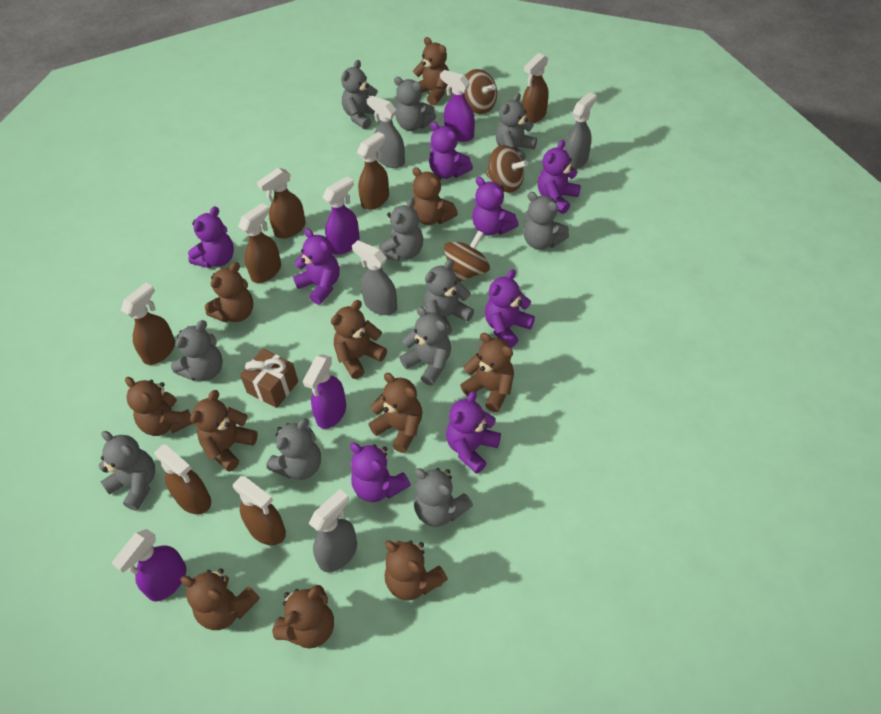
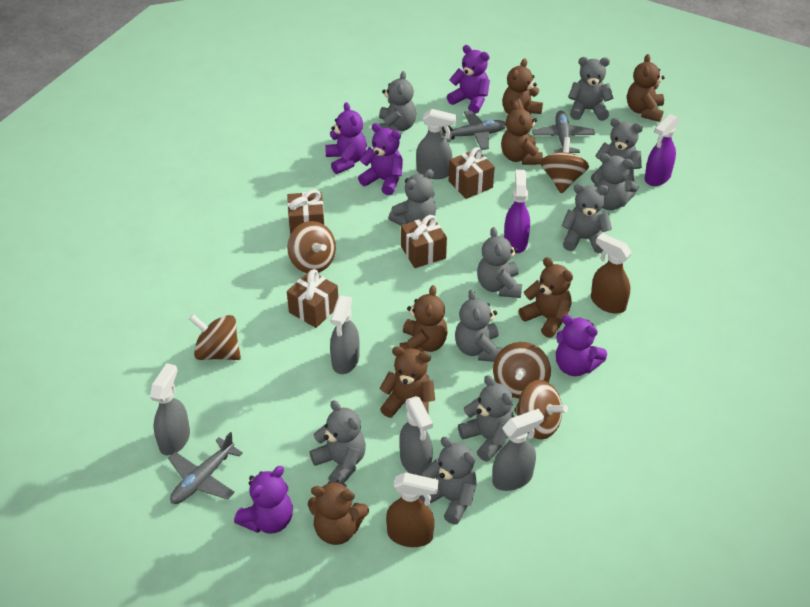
brown gift: 1 -> 4
brown spinning top: 3 -> 5
brown spray bottle: 7 -> 2
brown teddy bear: 11 -> 7
grey plane: 0 -> 3
grey spray bottle: 4 -> 5
purple spray bottle: 4 -> 2
purple teddy bear: 8 -> 5

